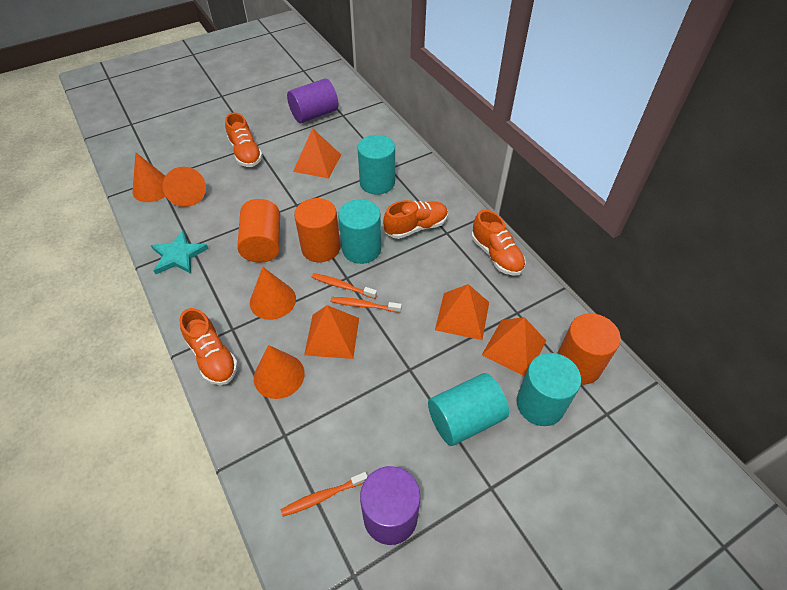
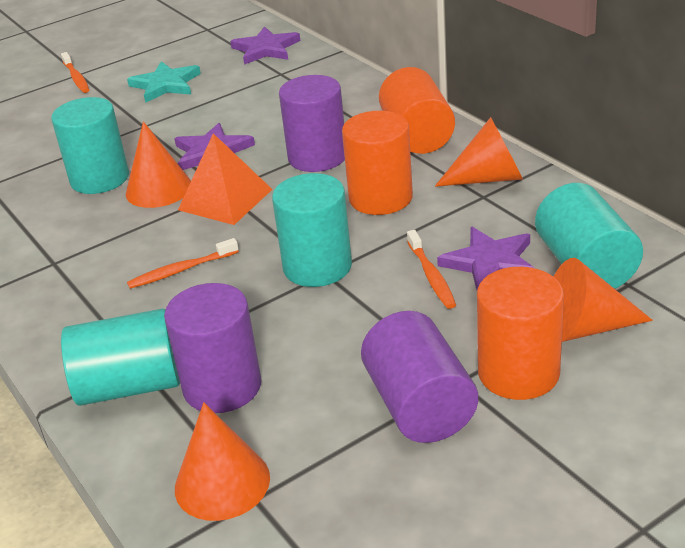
orange pyramid: 4 -> 1
orange shoe: 4 -> 0
purple cylinder: 2 -> 3
purple star: 0 -> 3

